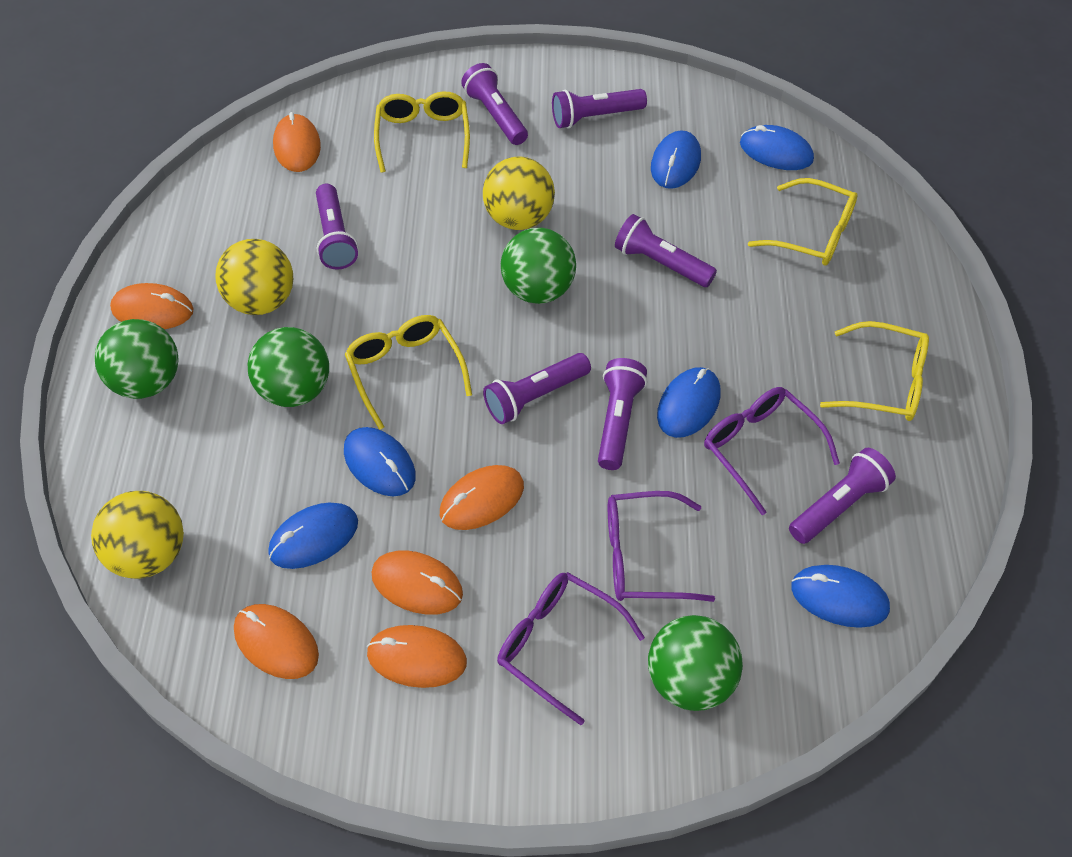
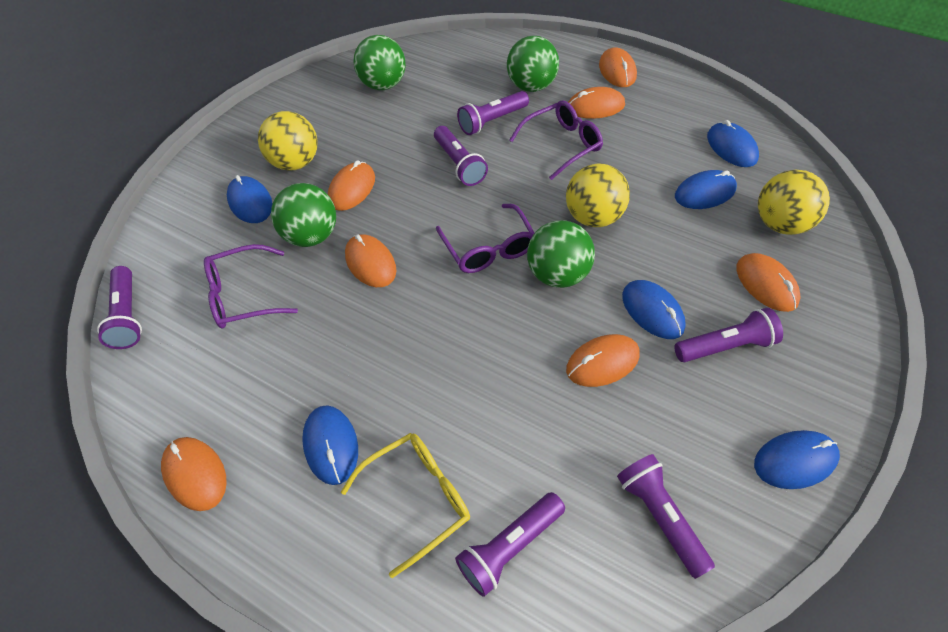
orange mouse: 6 -> 7
purple flashlight: 7 -> 6
yellow glasses: 4 -> 1

